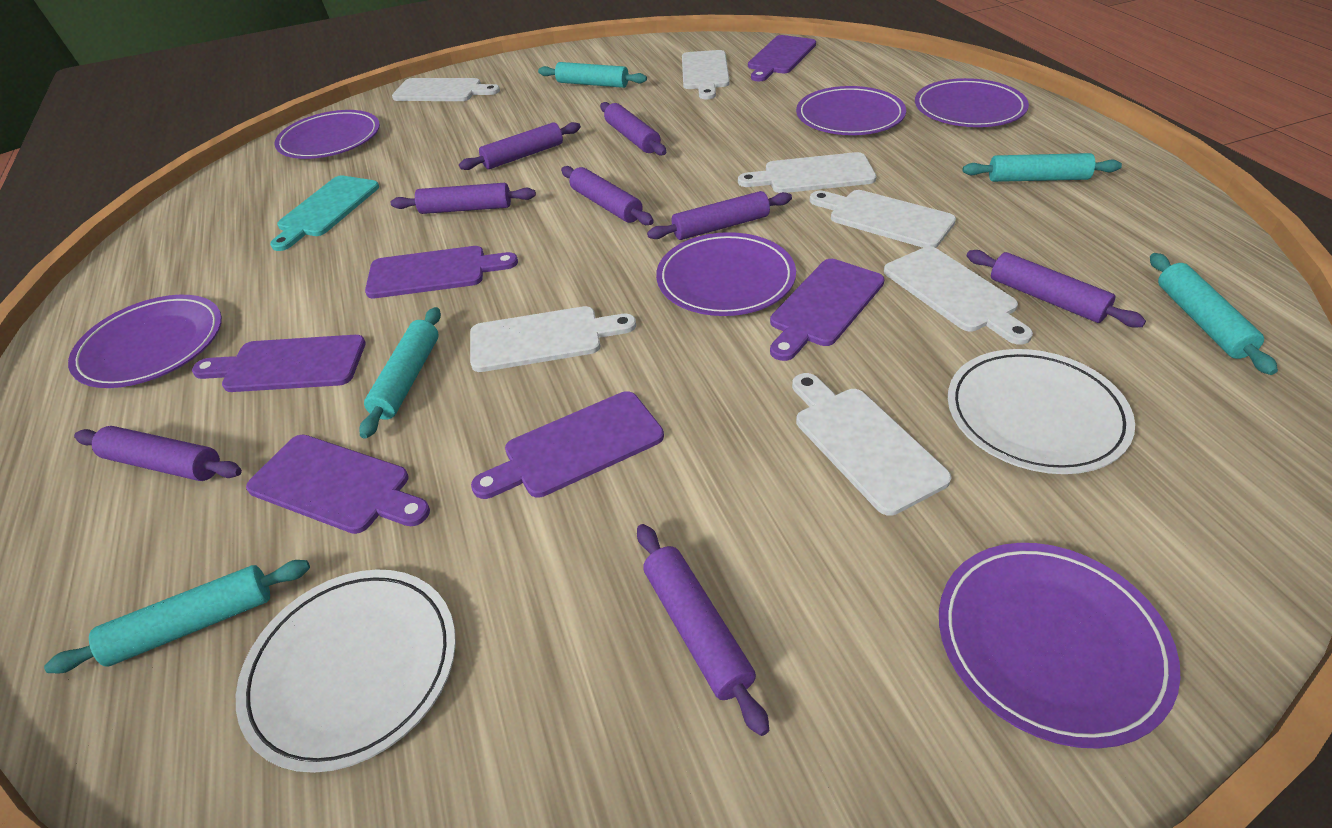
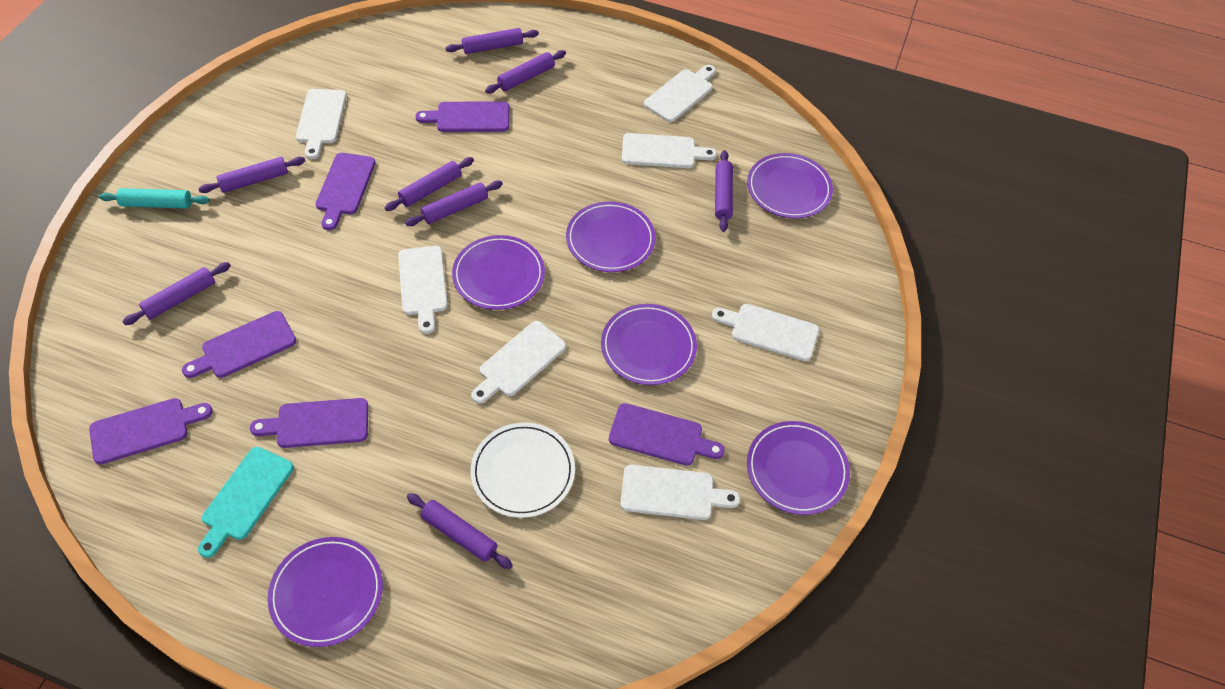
turquoise rolling pin: 5 -> 1
white plate: 2 -> 1

